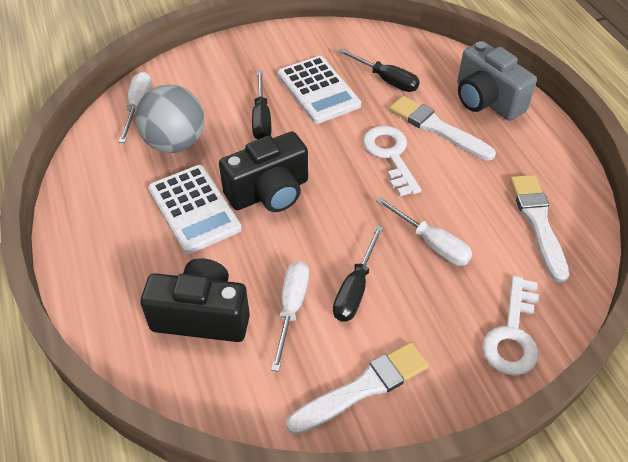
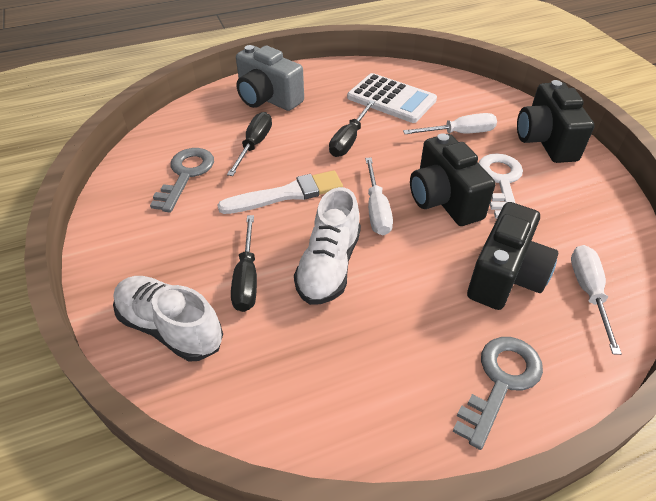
black camera: 2 -> 3
grey ball: 1 -> 0
grey key: 0 -> 2
white brush: 3 -> 1
white calculator: 2 -> 1
white key: 2 -> 1
white shoe: 0 -> 2

